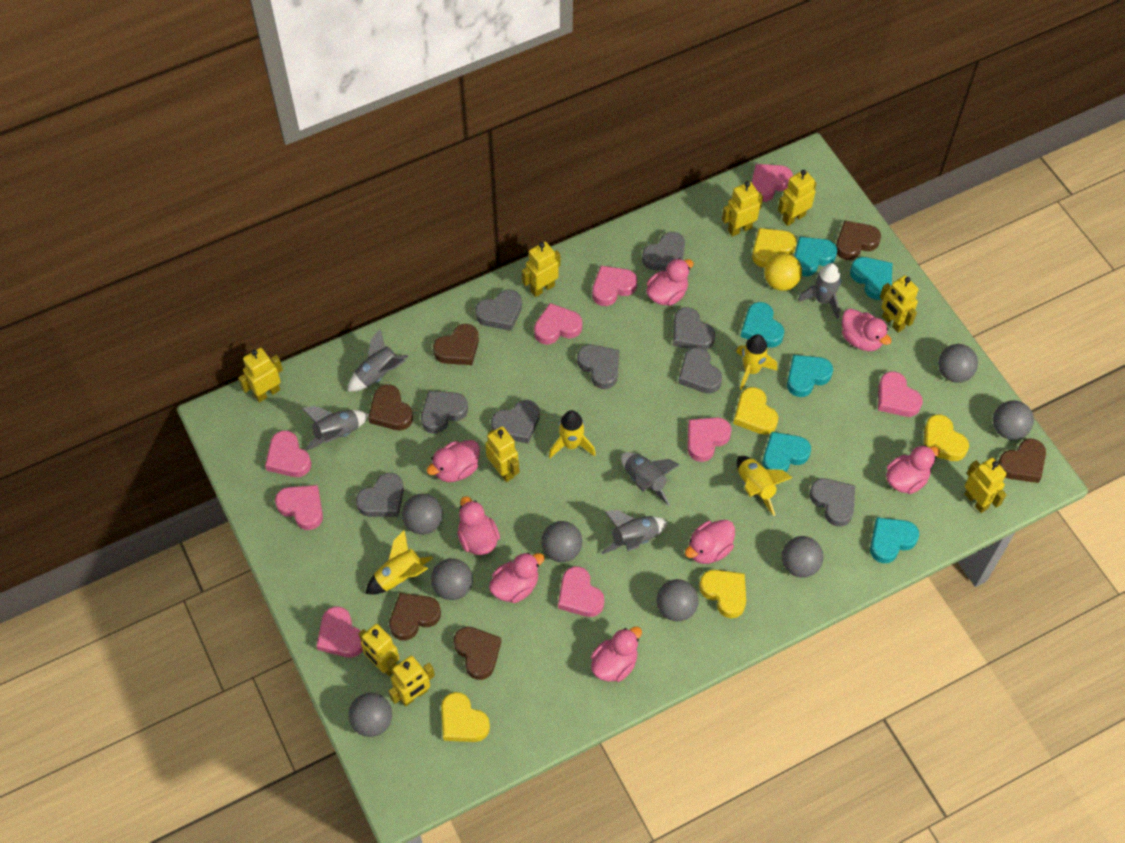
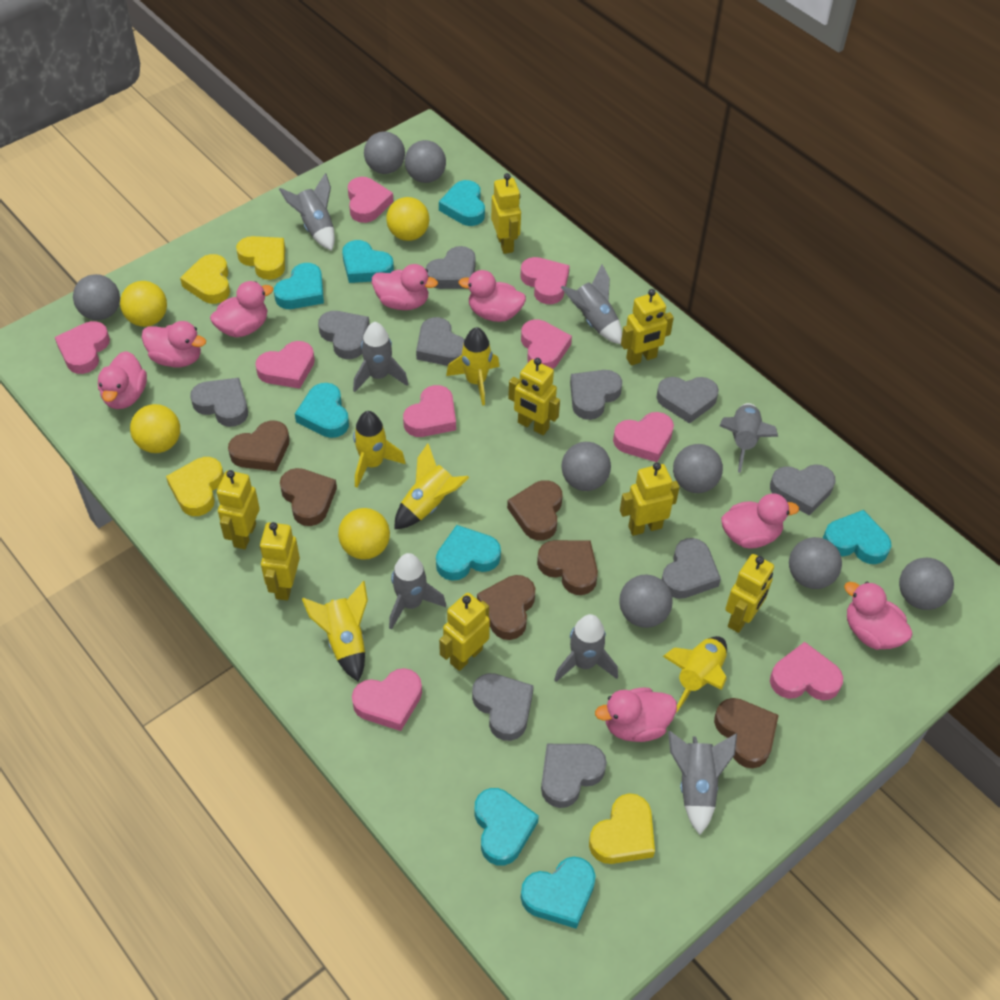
grey heart: 9 -> 10
grey rocket: 5 -> 7
turquoise heart: 6 -> 8
yellow ball: 1 -> 4
yellow heart: 5 -> 4
yellow robot: 9 -> 8
yellow rocket: 4 -> 5

